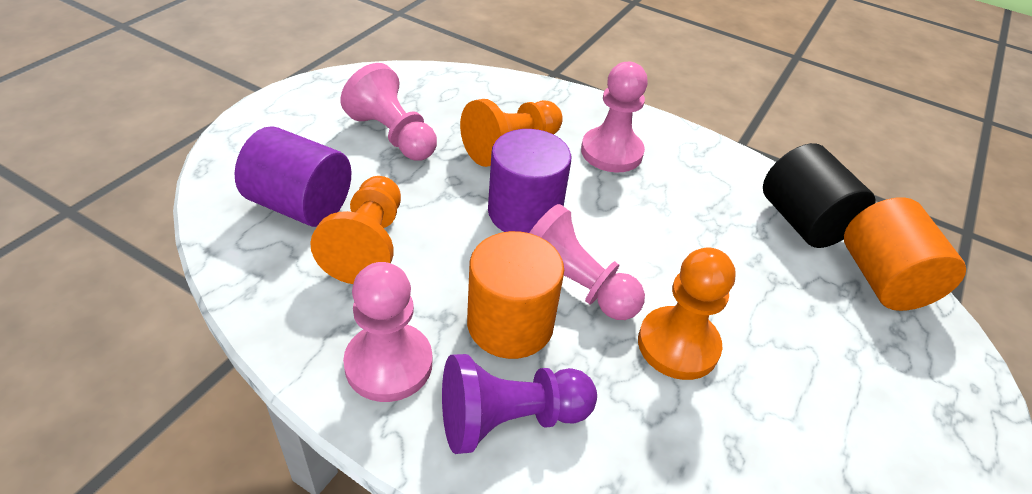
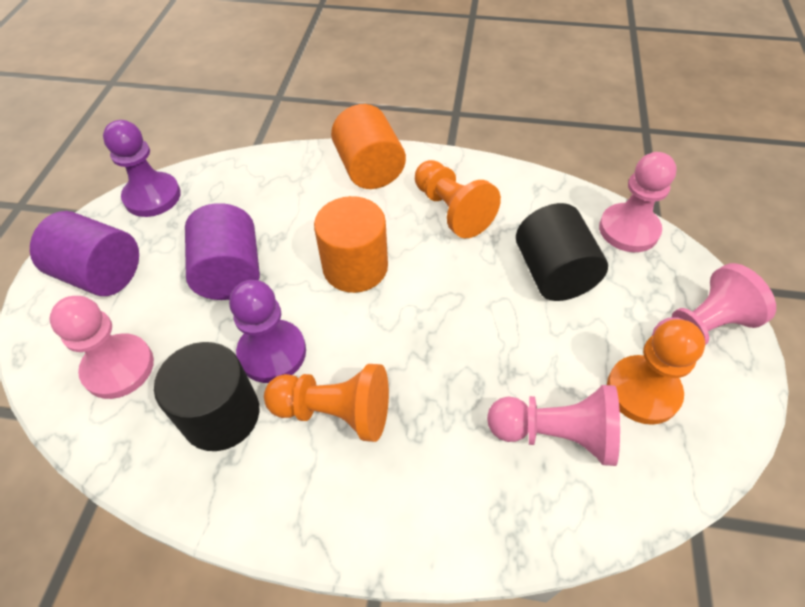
black cylinder: 1 -> 2
purple pawn: 1 -> 2

